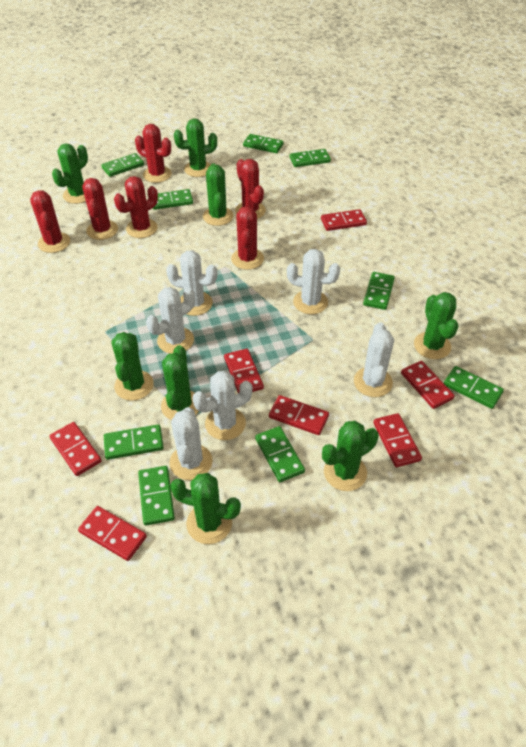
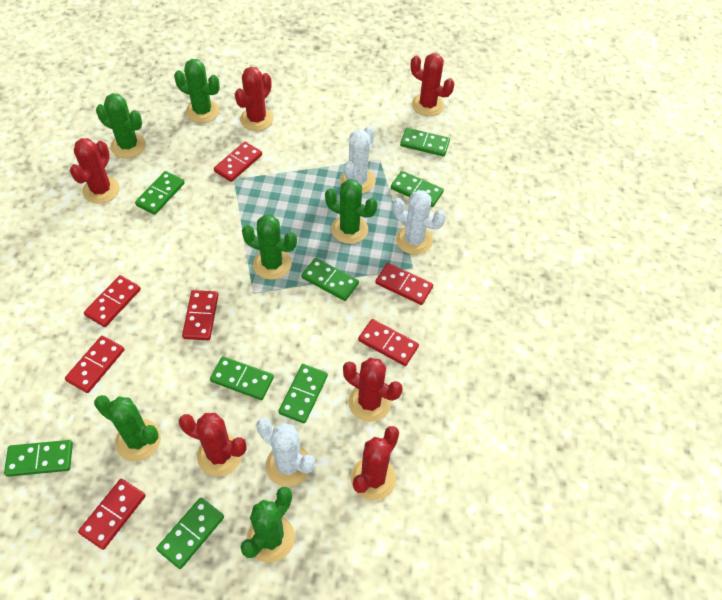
green cactus: 8 -> 6
green domino: 9 -> 8
white cactus: 6 -> 3

